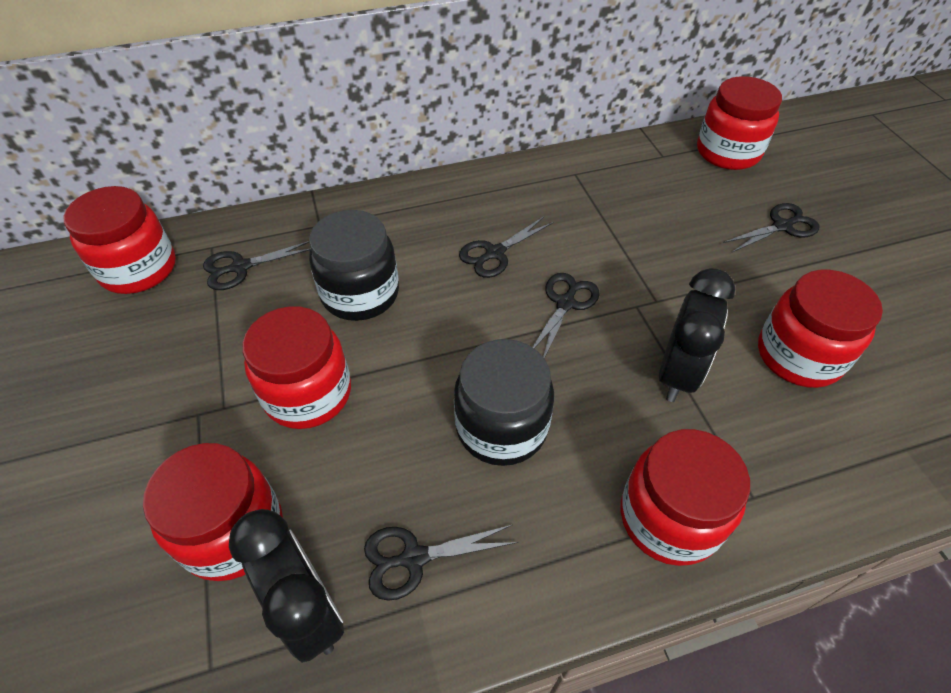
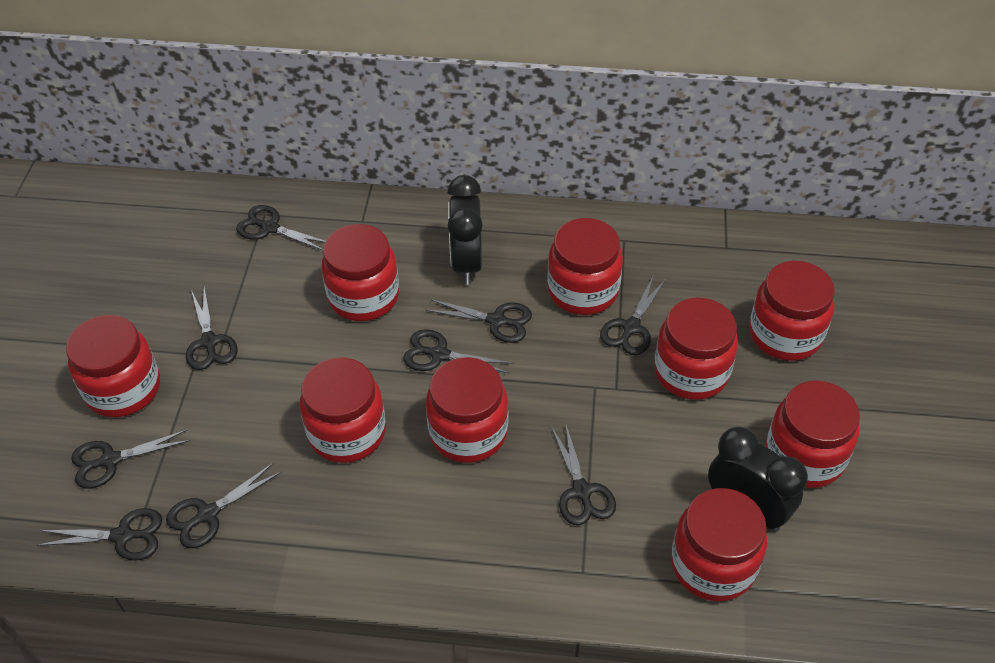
black jar: 2 -> 0
black scissors: 5 -> 9
red jar: 6 -> 9

